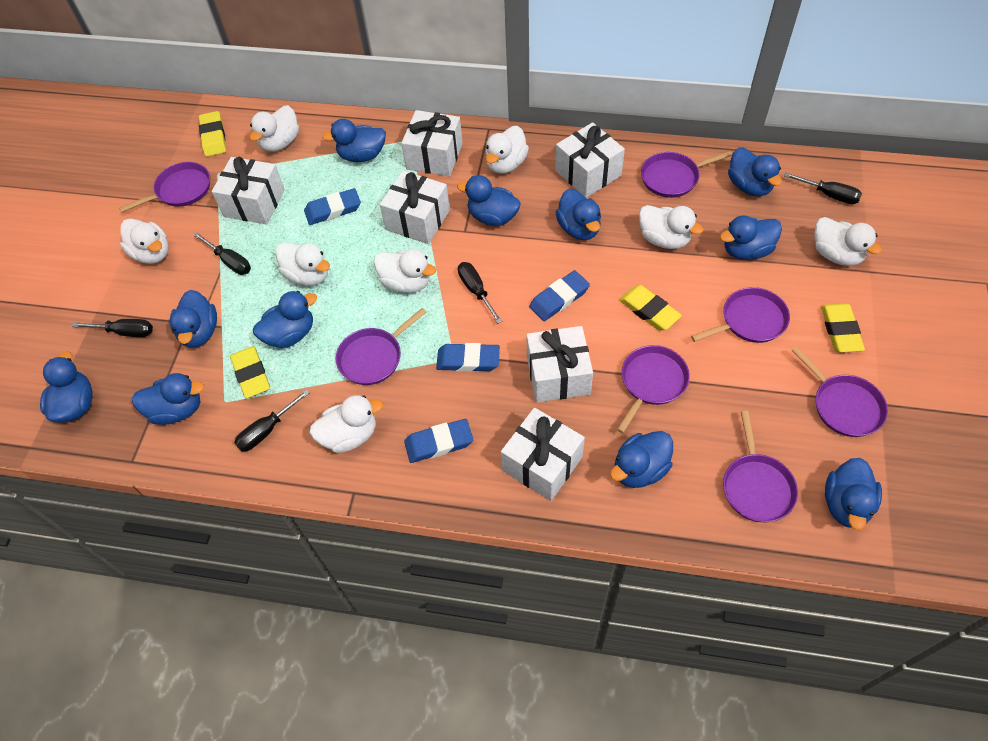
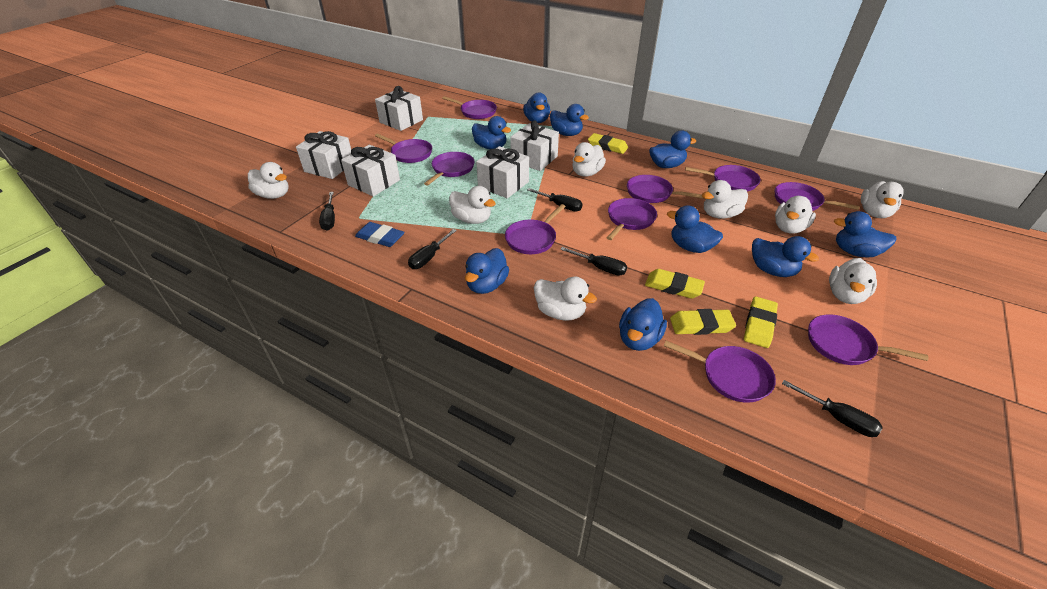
blue duck: 11 -> 9
blue eraser: 4 -> 1
purple pan: 7 -> 10
white gift: 6 -> 5

